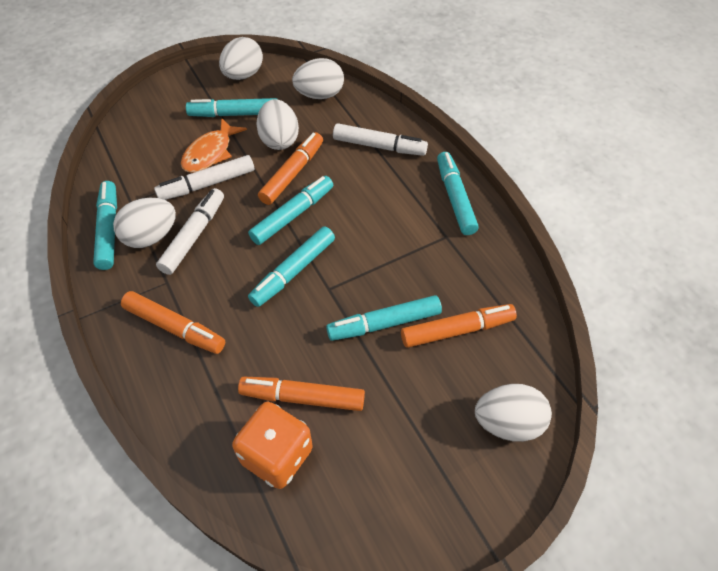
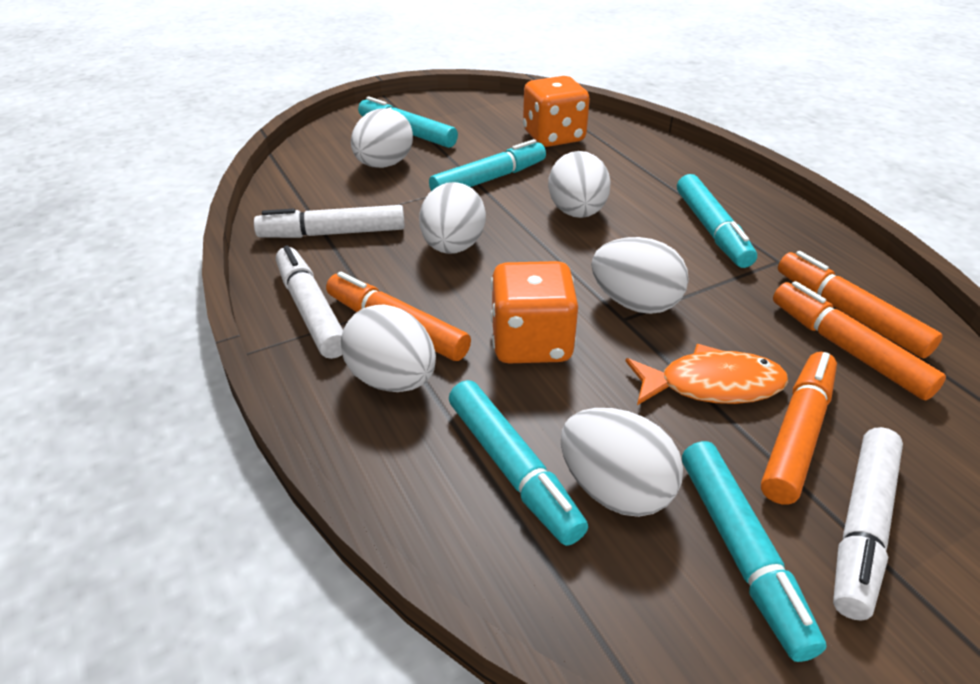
orange dice: 1 -> 2
turquoise marker: 6 -> 5
white egg: 5 -> 6

